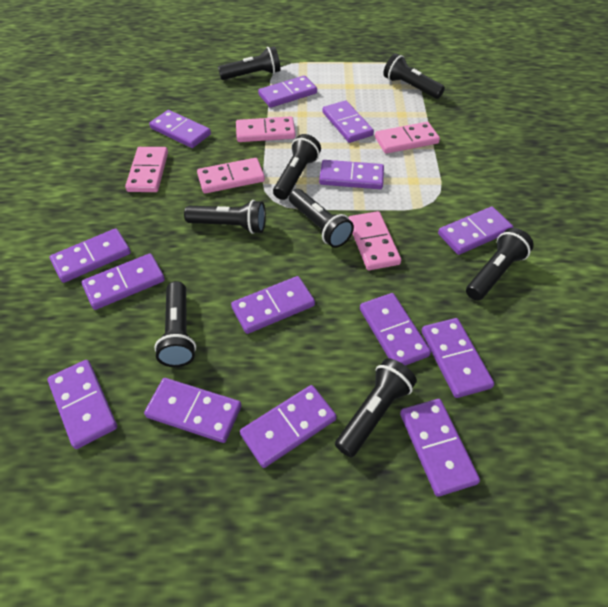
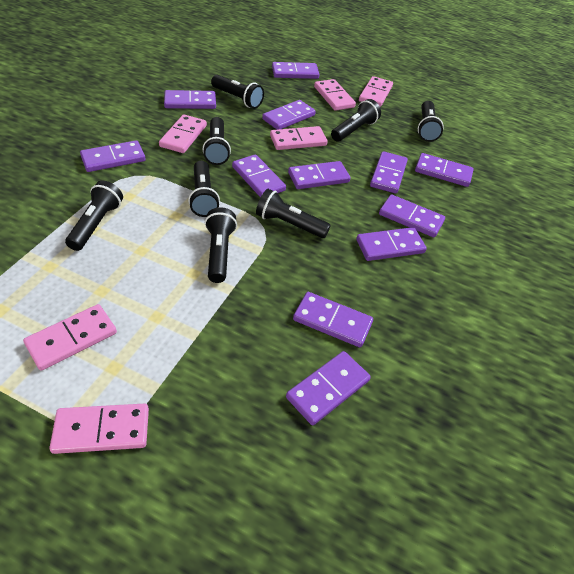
pink domino: 5 -> 6
purple domino: 14 -> 12

